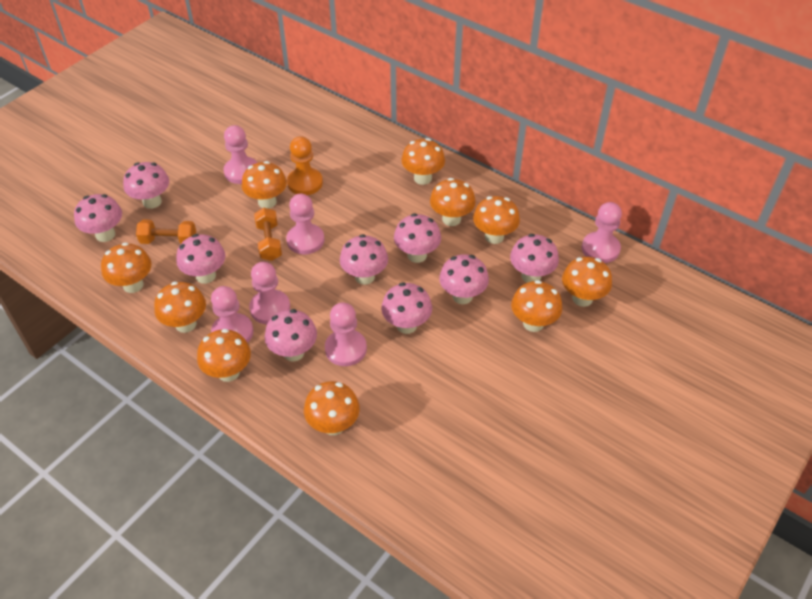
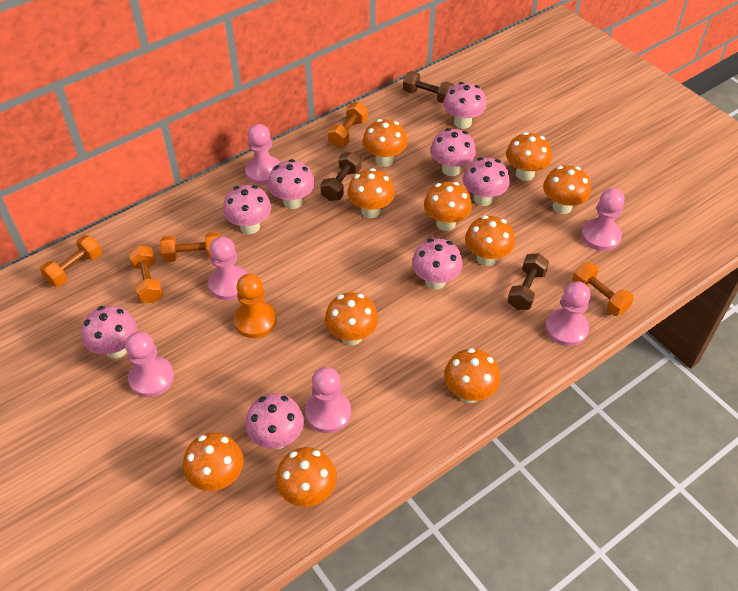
brown dumbbell: 0 -> 3
orange dumbbell: 2 -> 5
pink mushroom: 9 -> 8

